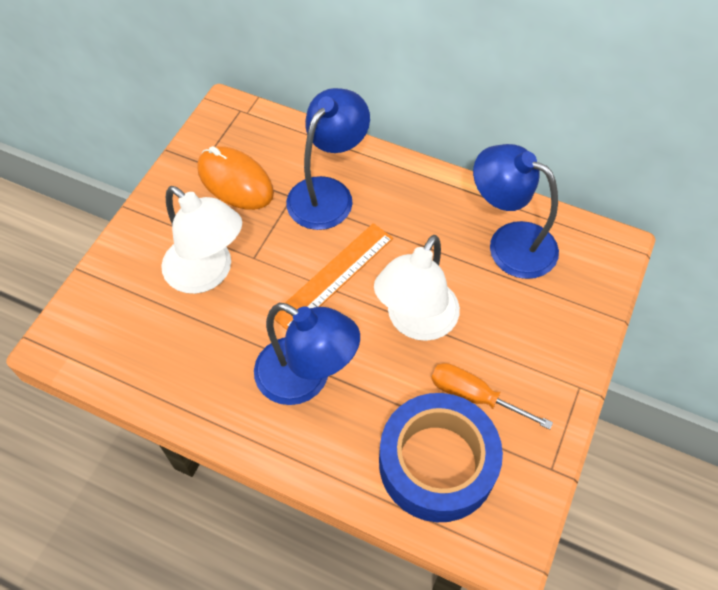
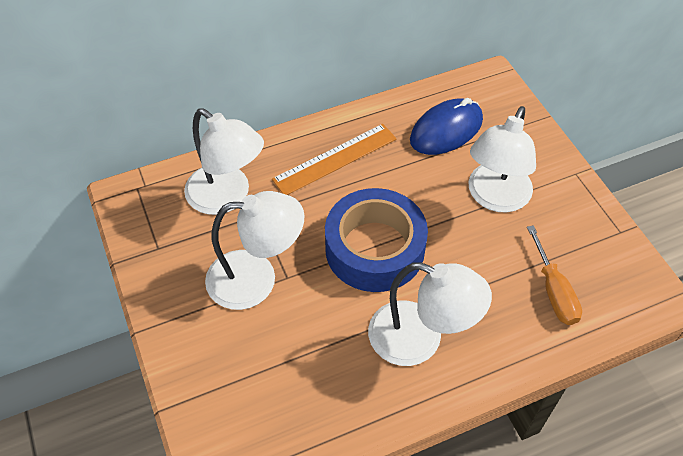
blue lamp: 3 -> 0
blue mouse: 0 -> 1
orange mouse: 1 -> 0
white lamp: 2 -> 4

